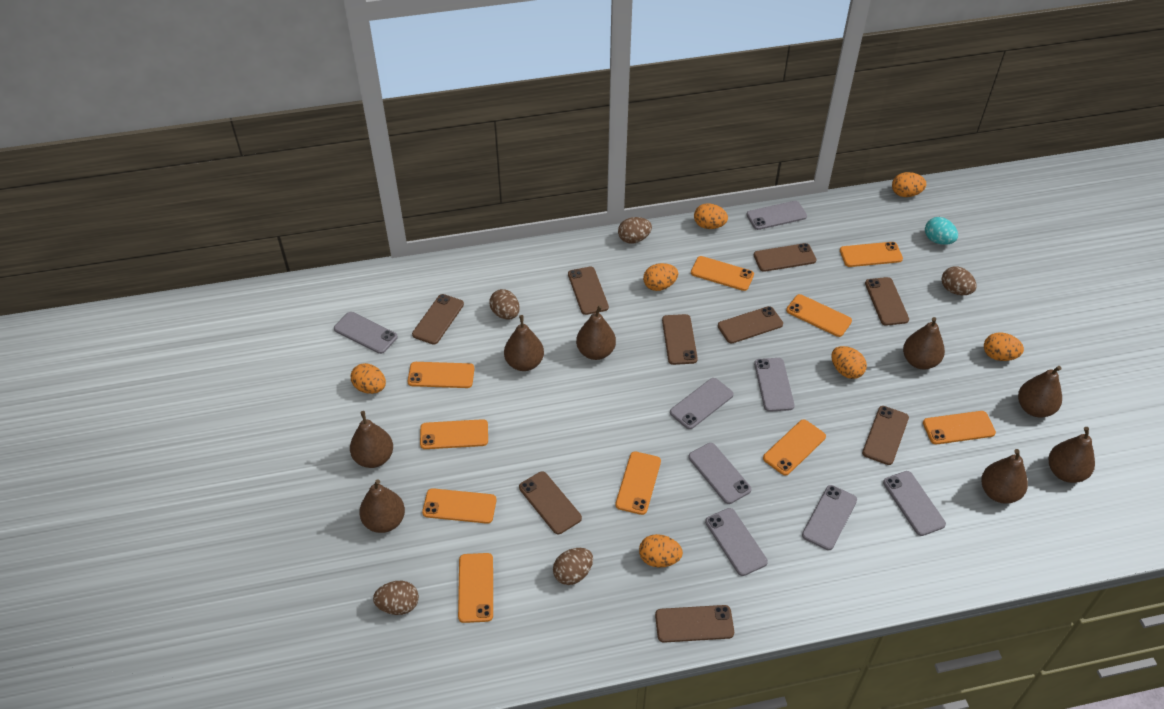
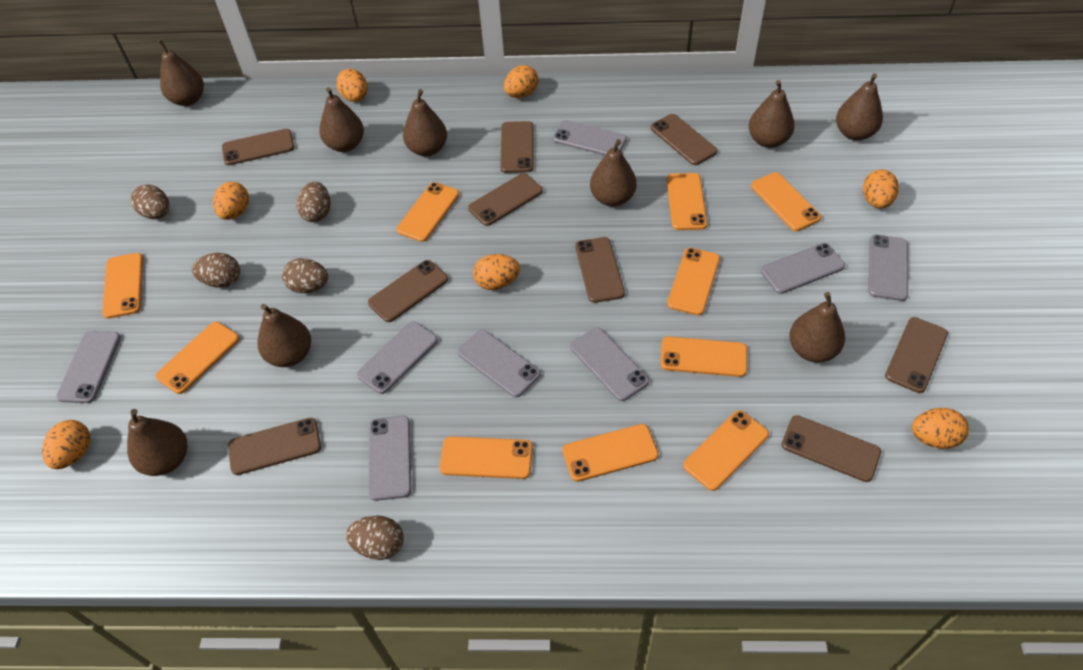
brown pear: 8 -> 9
turquoise egg: 1 -> 0

